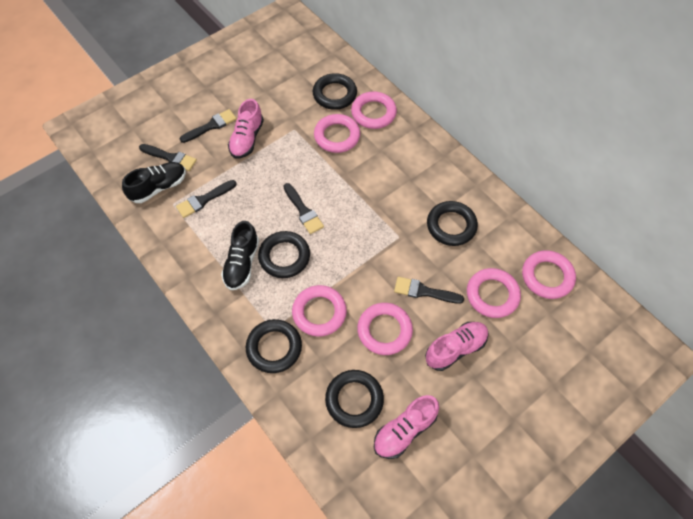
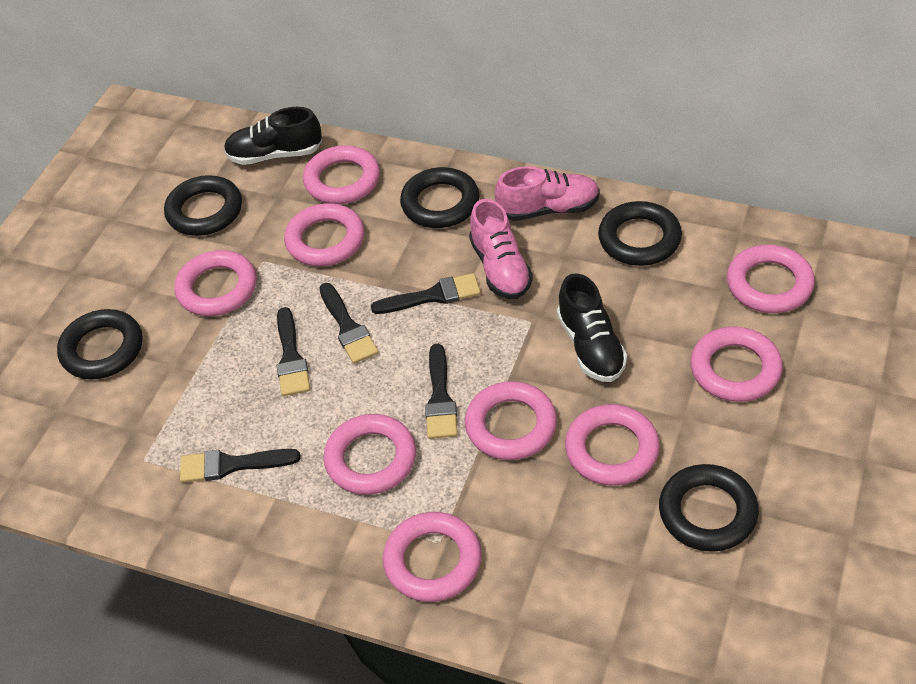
pink ring: 6 -> 9
pink shoe: 3 -> 2

